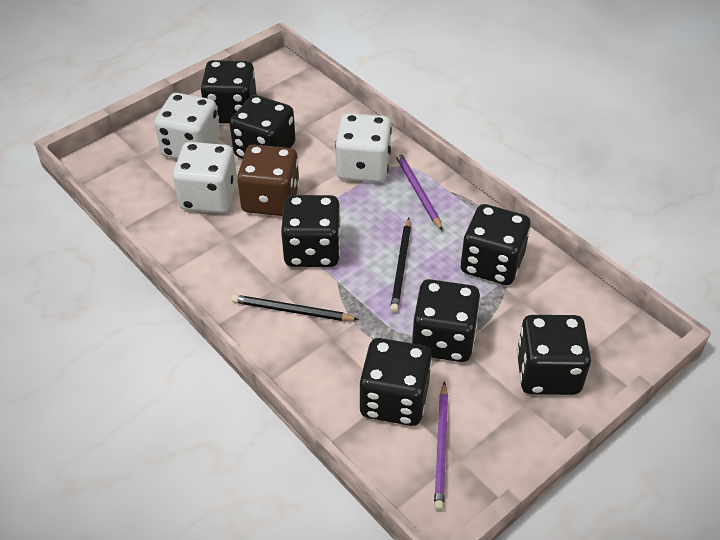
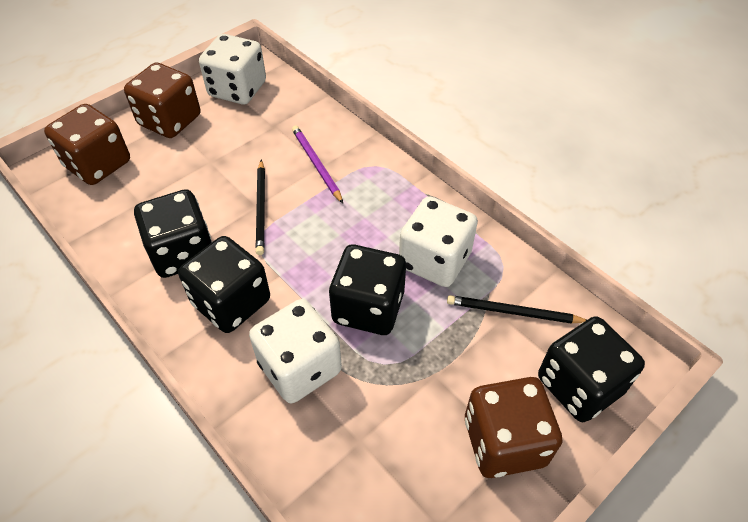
black dice: 7 -> 4
brown dice: 1 -> 3
purple pencil: 2 -> 1

